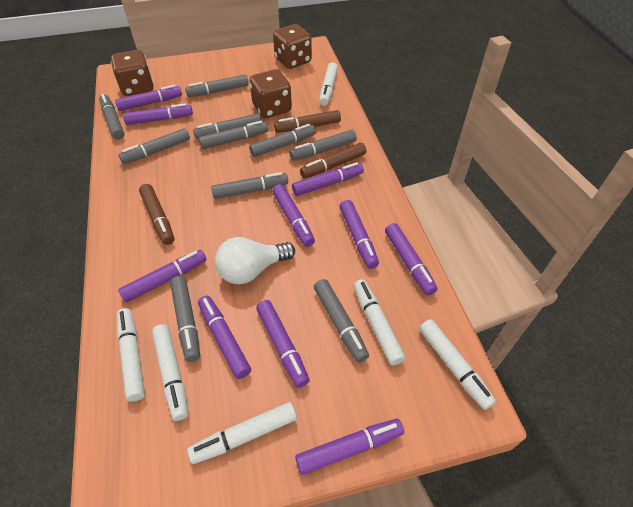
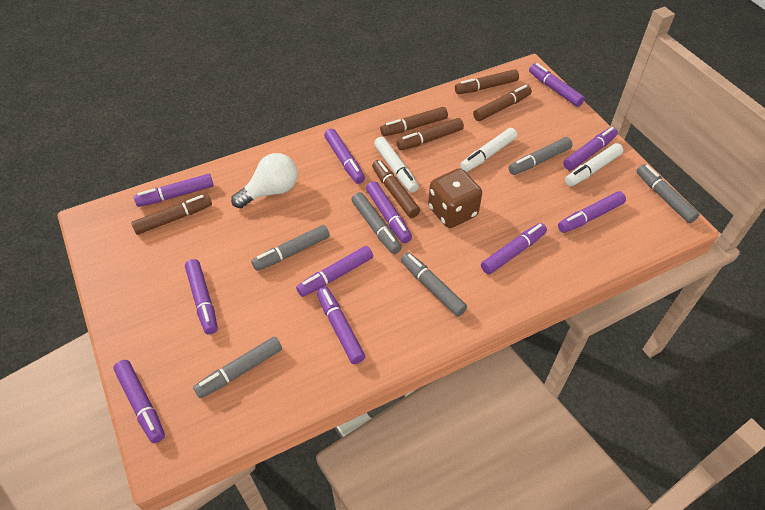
brown dice: 3 -> 1
brown marker: 3 -> 6
grey marker: 10 -> 6
purple marker: 10 -> 11
white marker: 6 -> 3

